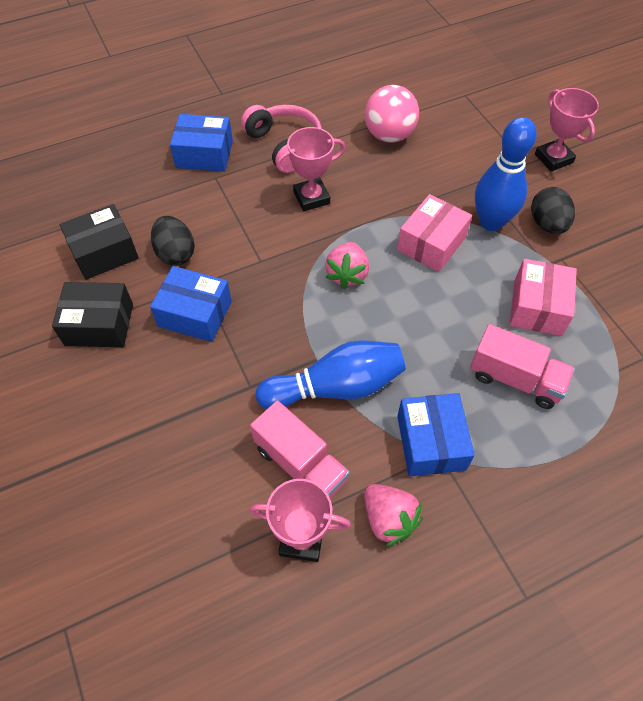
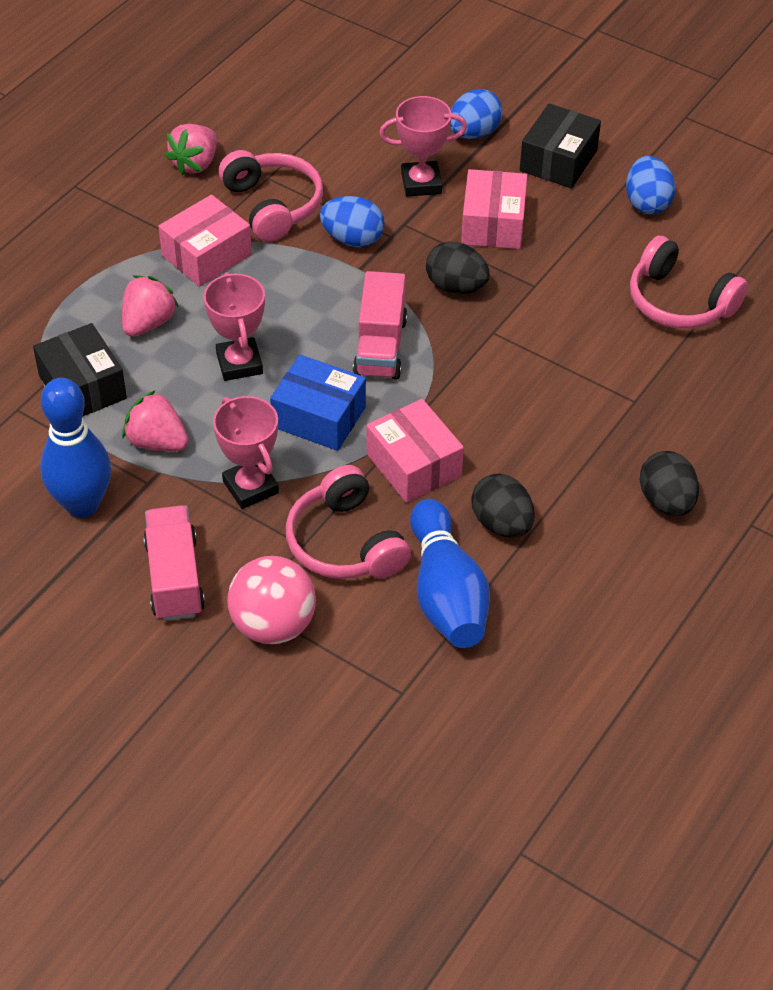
black egg: 2 -> 3
blue box: 3 -> 1
blue egg: 0 -> 3
pink box: 2 -> 3
pink headphones: 1 -> 3
pink strawberry: 2 -> 3

